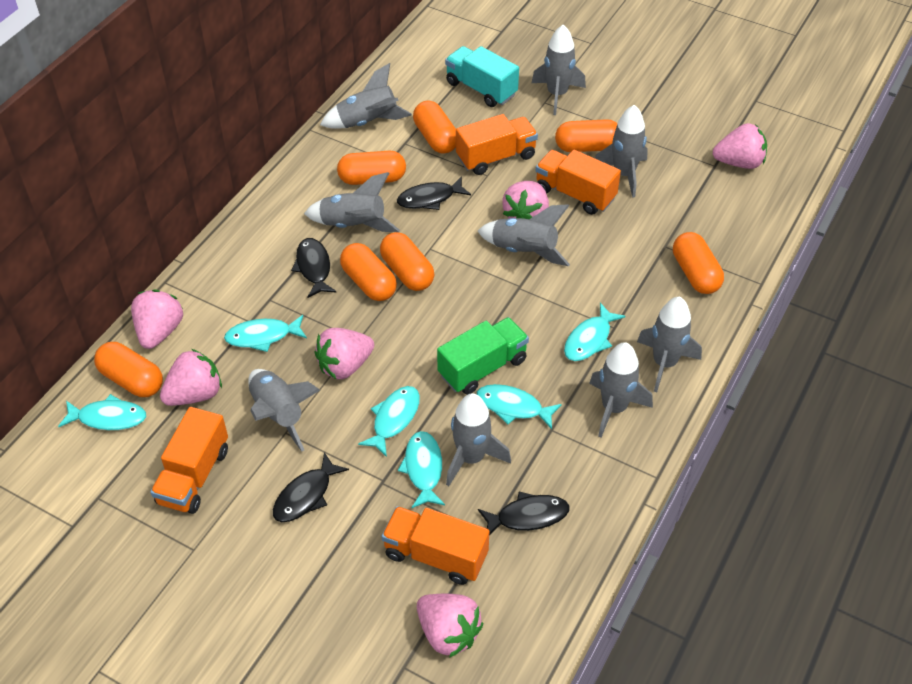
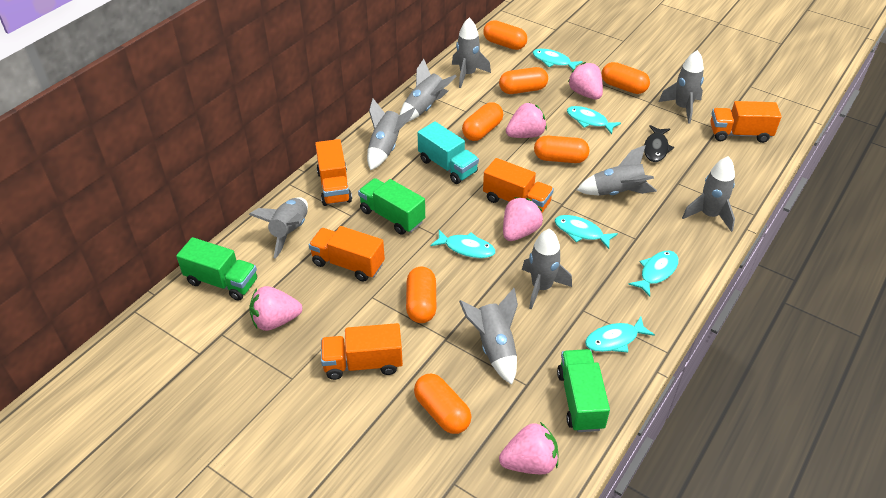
black fish: 4 -> 1
green truck: 1 -> 3
orange truck: 4 -> 5
pink strawberry: 6 -> 5

